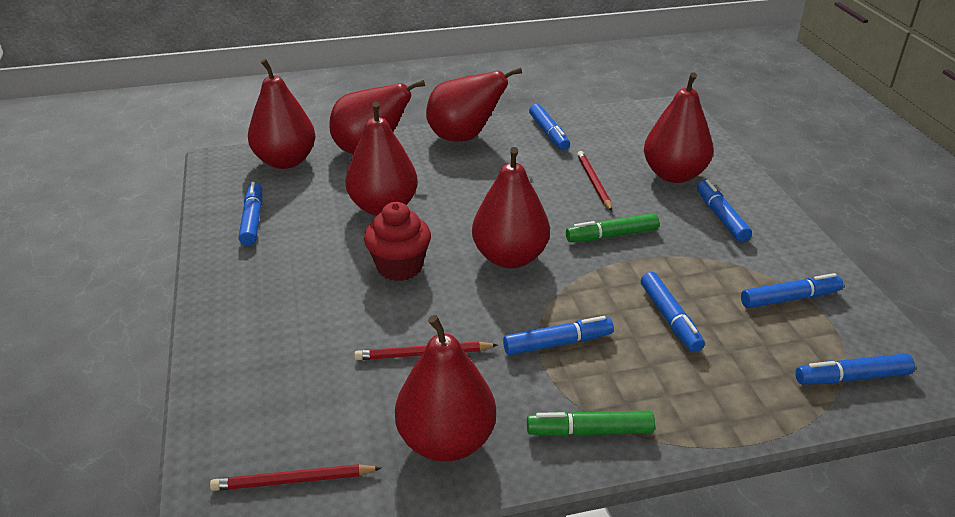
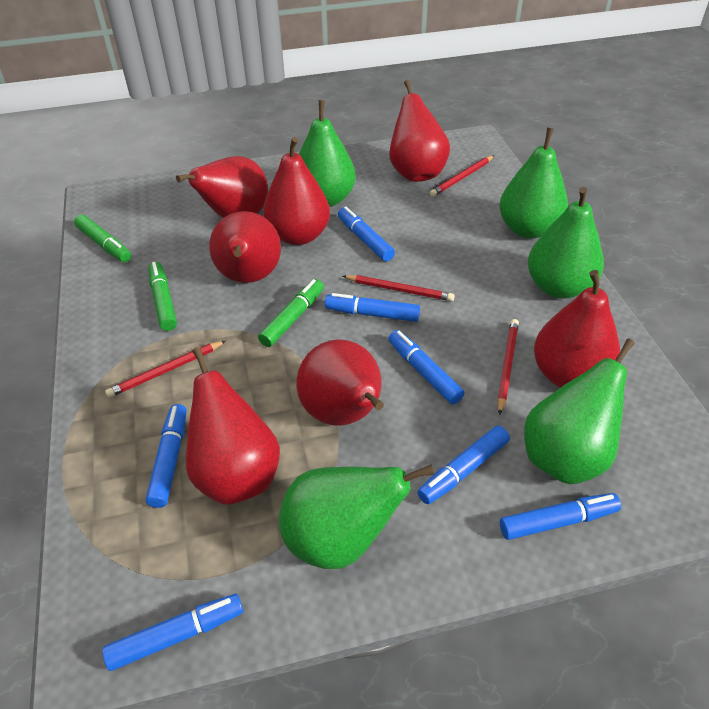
green marker: 2 -> 3
green pear: 0 -> 5
red cupcake: 1 -> 0
red pencil: 3 -> 4

